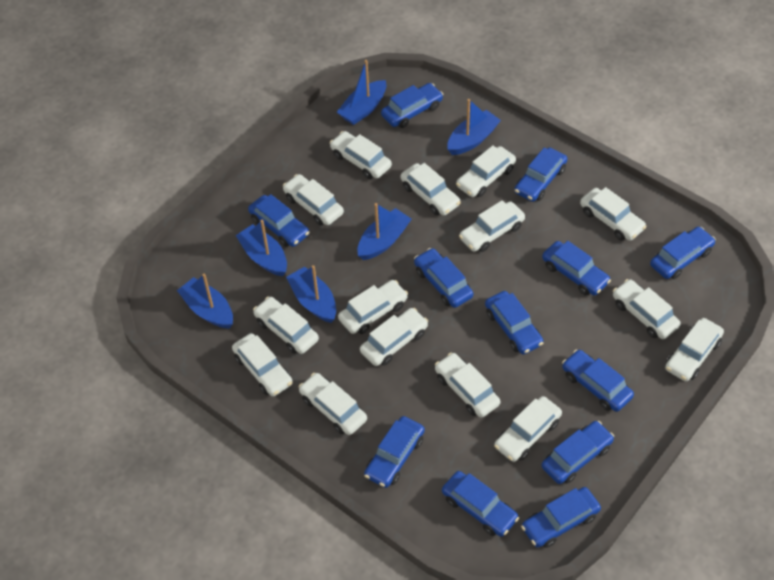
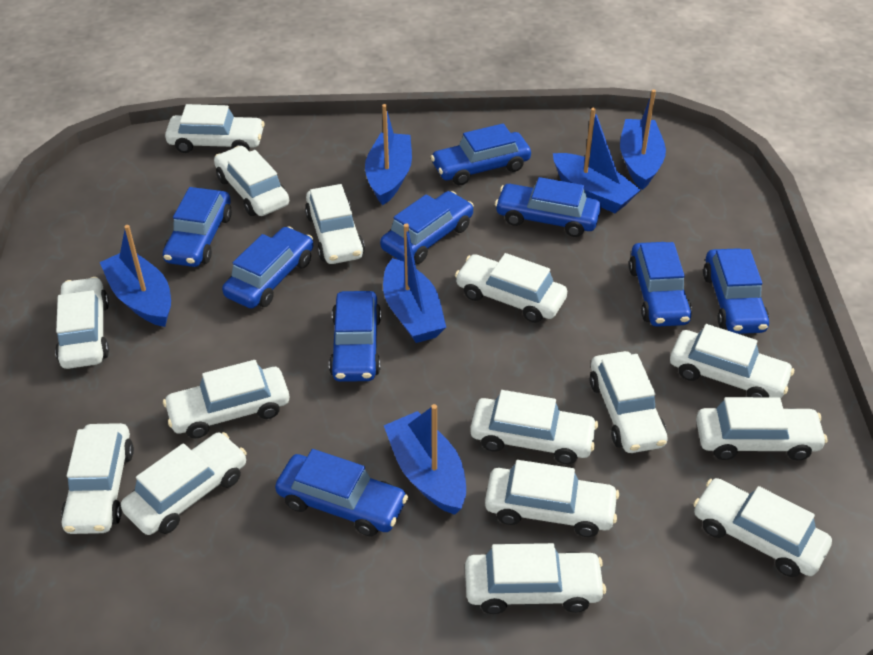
blue car: 12 -> 9

